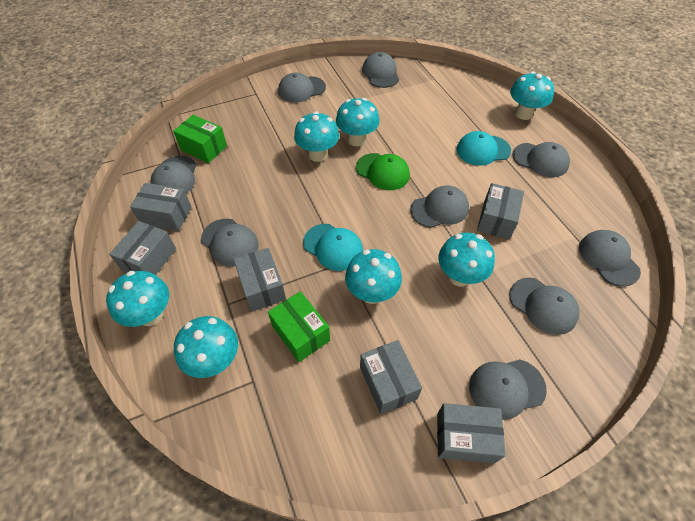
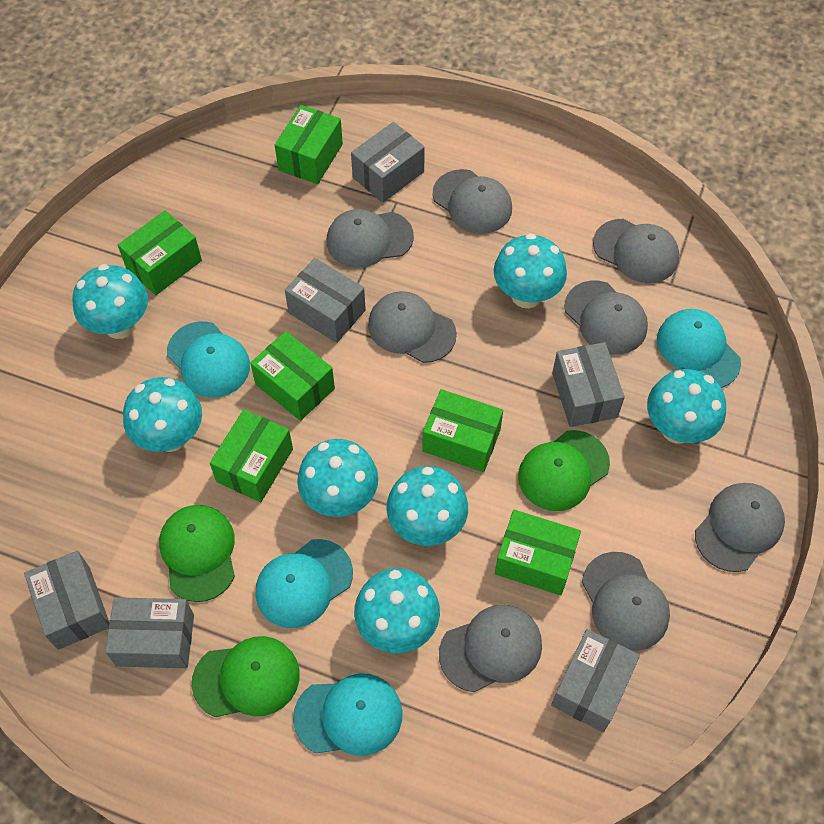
green box: 2 -> 6
green cap: 1 -> 3
grey cap: 9 -> 8
turquoise cap: 2 -> 4

